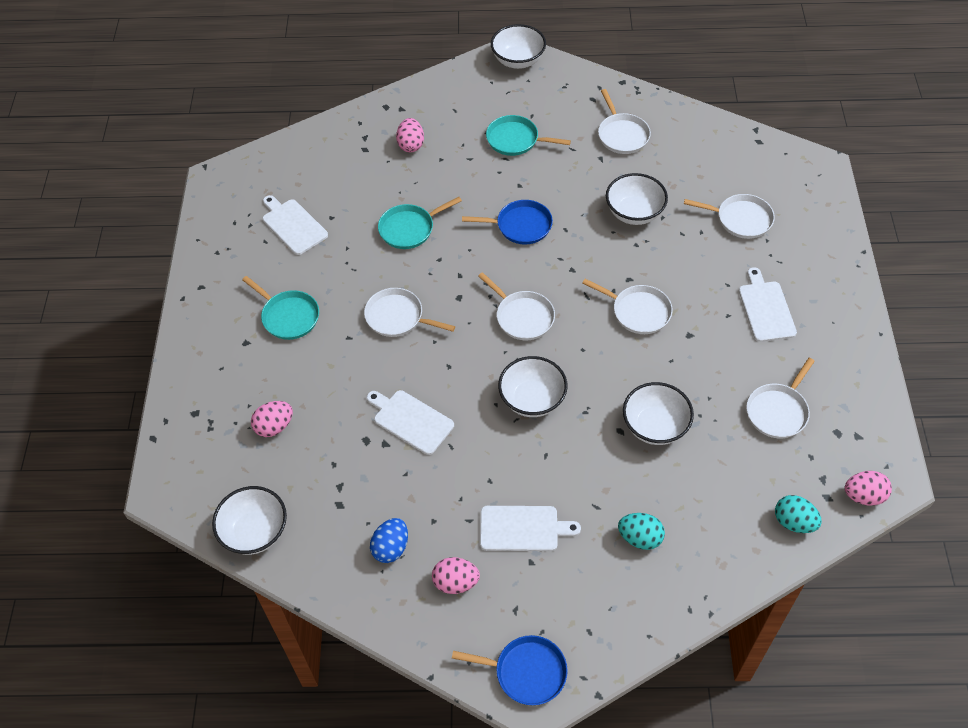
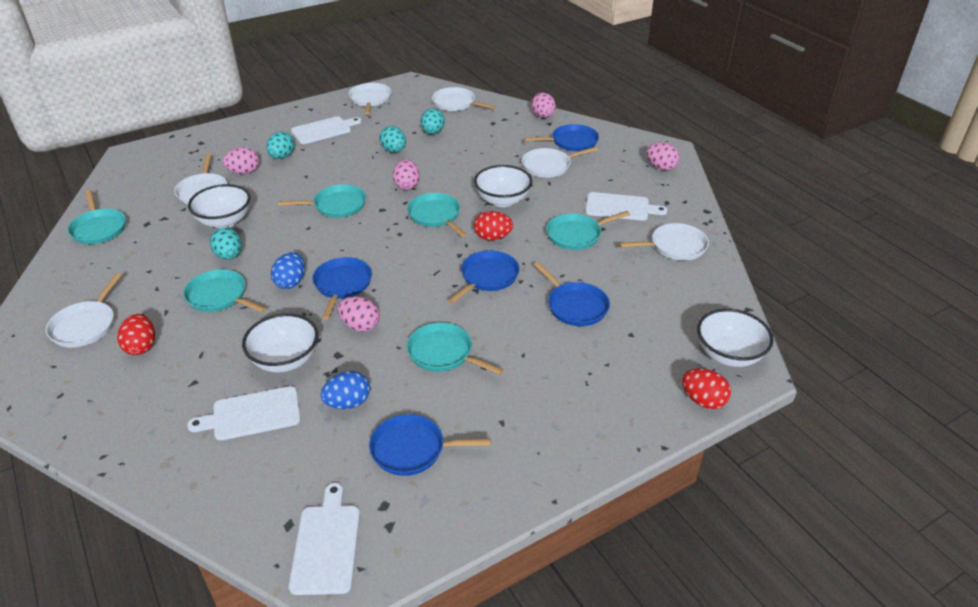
blue egg: 1 -> 2
blue pan: 2 -> 5
pink egg: 4 -> 5
red egg: 0 -> 3
turquoise egg: 2 -> 4
turquoise pan: 3 -> 6
white bowl: 5 -> 4

